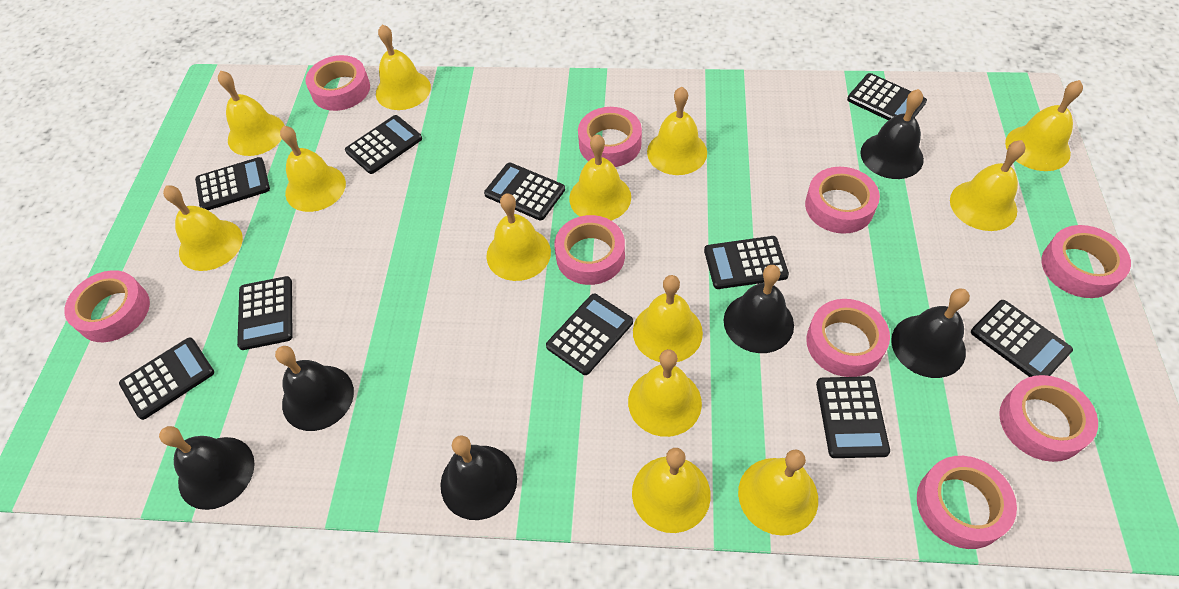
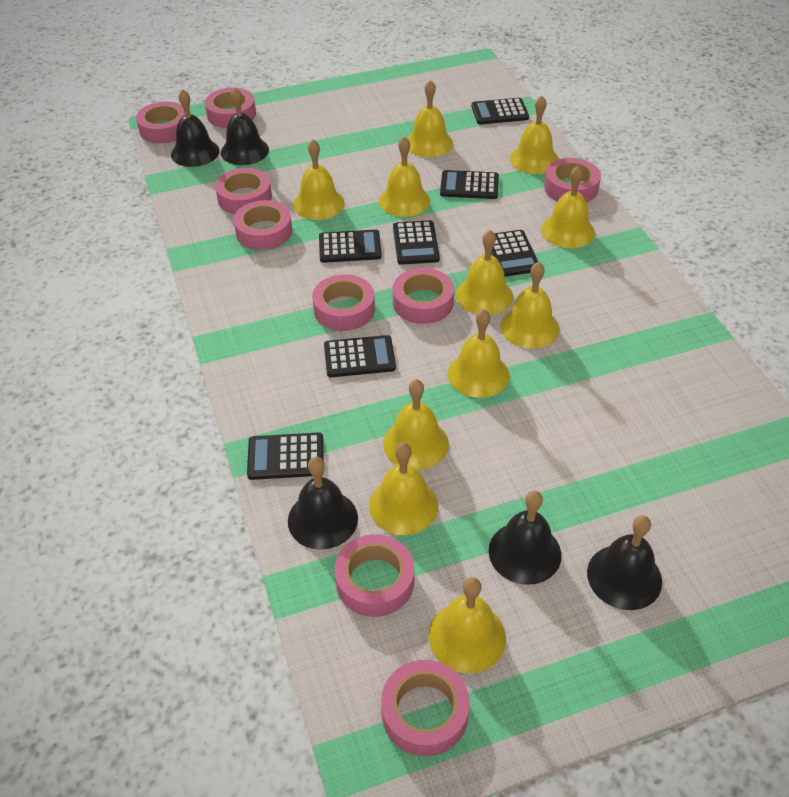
black bell: 6 -> 5
black calculator: 10 -> 7
yellow bell: 13 -> 11

